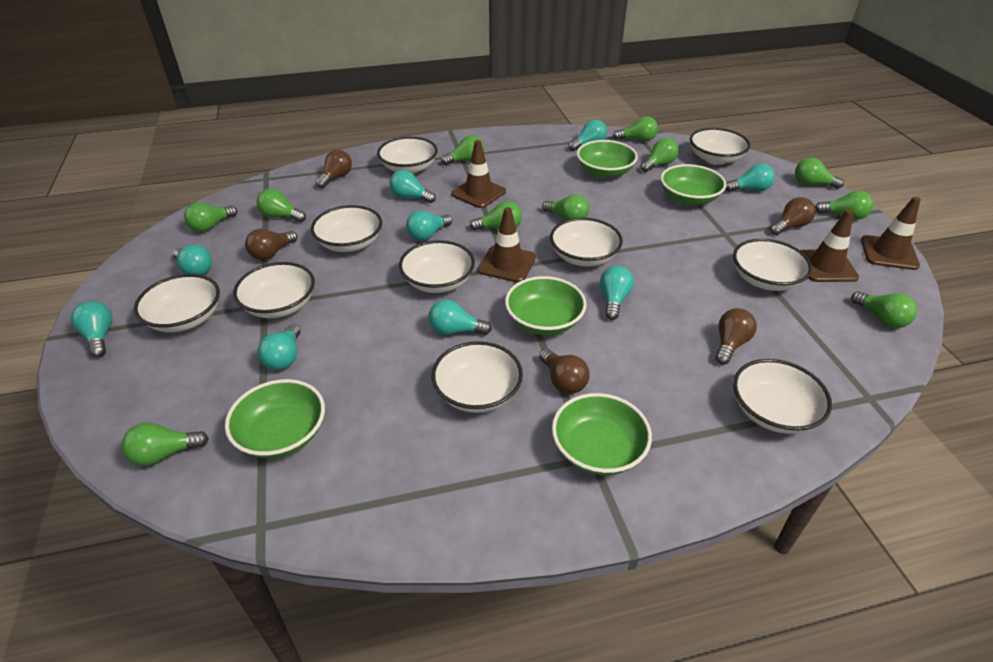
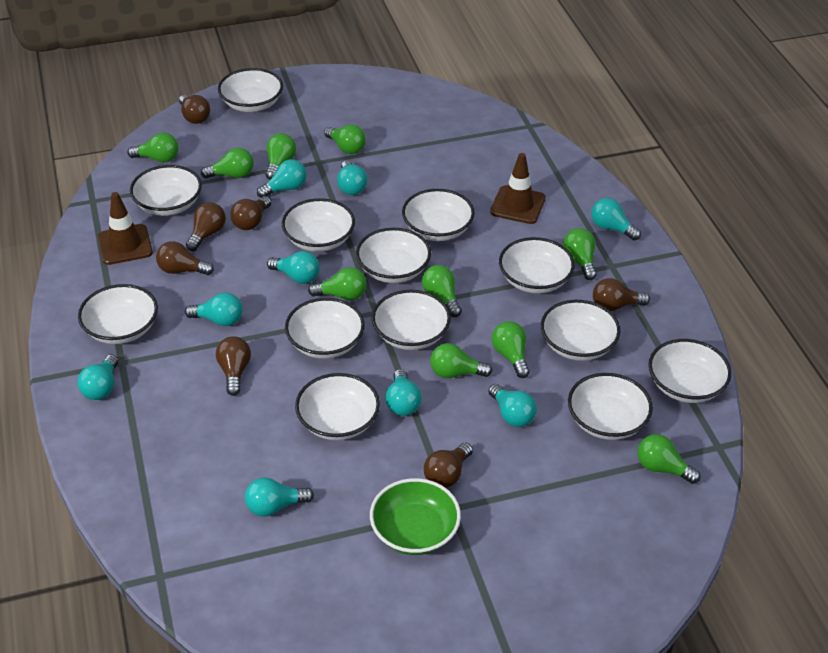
brown light bulb: 5 -> 7
brown traffic cone: 4 -> 2
green bowl: 5 -> 1
green light bulb: 11 -> 10
white bowl: 10 -> 13

